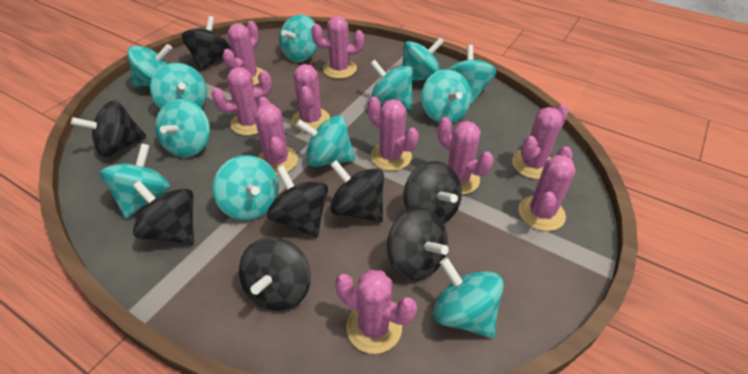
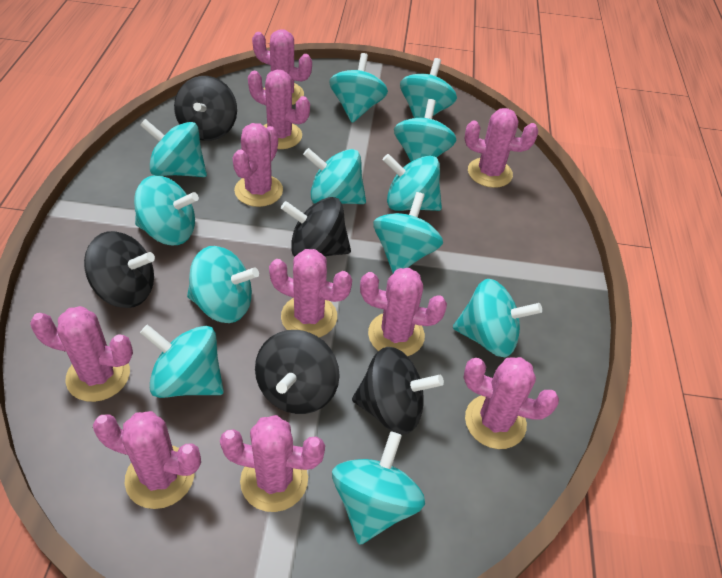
black spinning top: 8 -> 5

